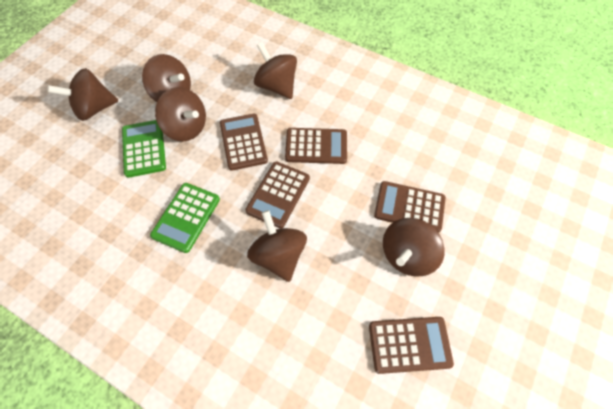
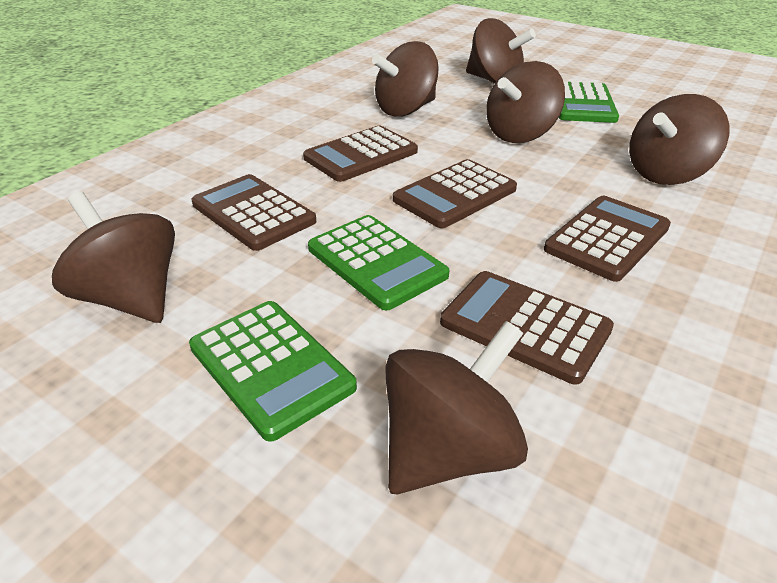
green calculator: 2 -> 3

